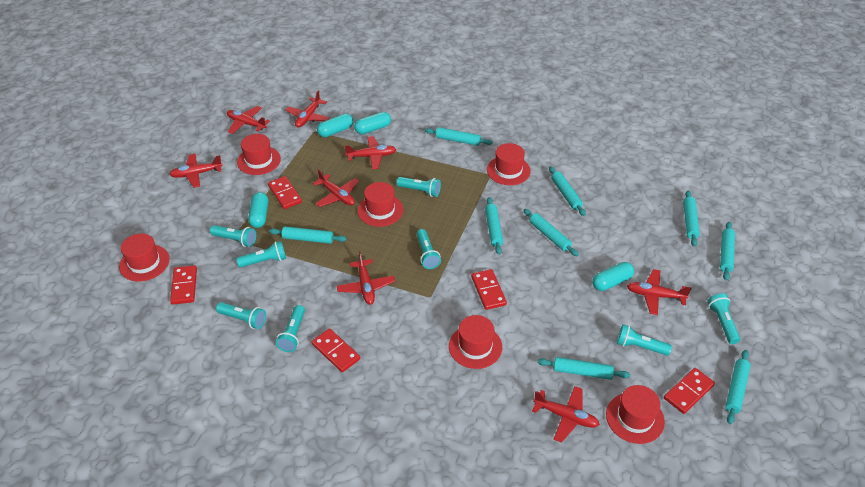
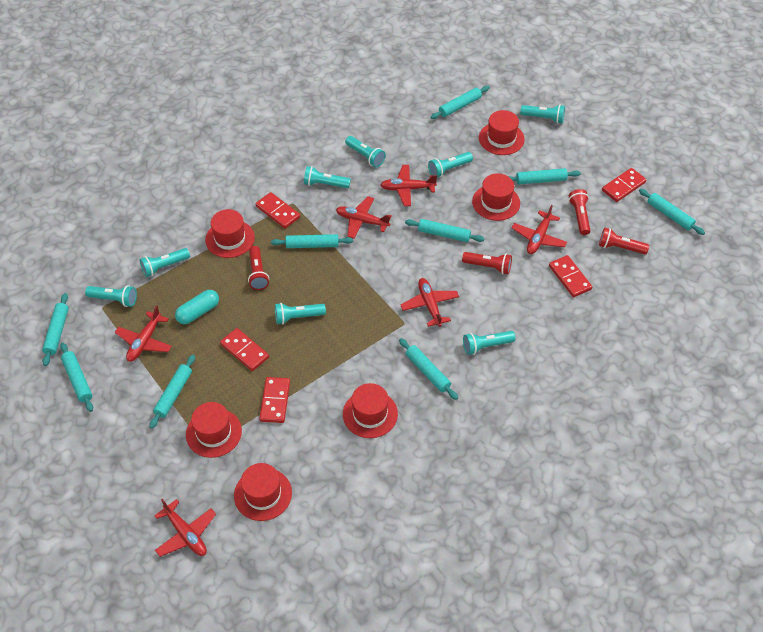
red flashlight: 0 -> 4
red plane: 8 -> 6
turquoise capsule: 4 -> 1

